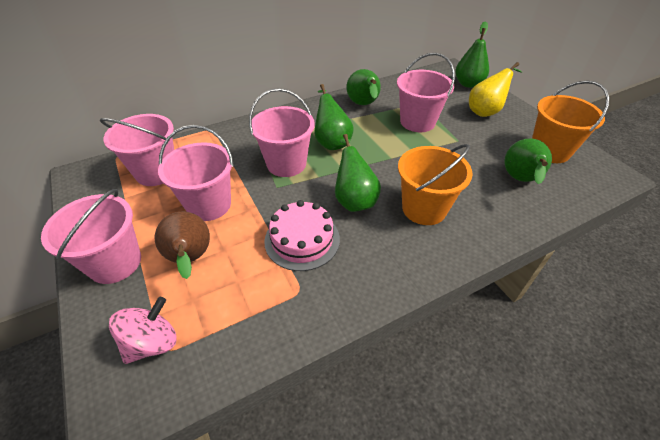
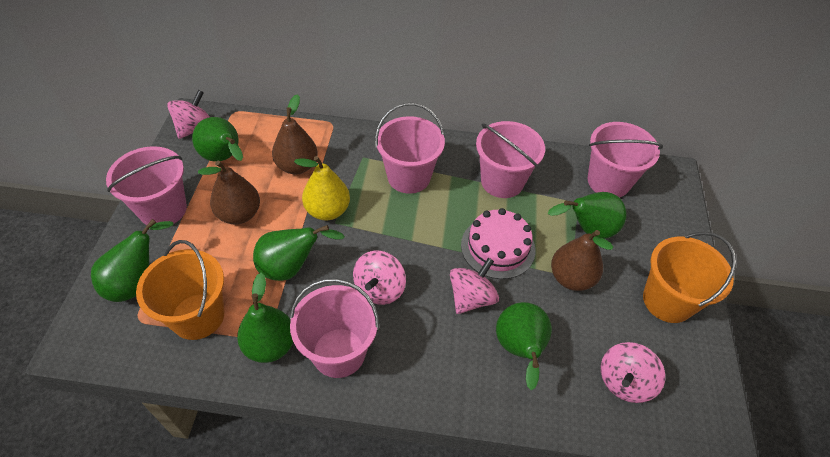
brown pear: 1 -> 3
green pear: 5 -> 6
pink spinning top: 1 -> 4

